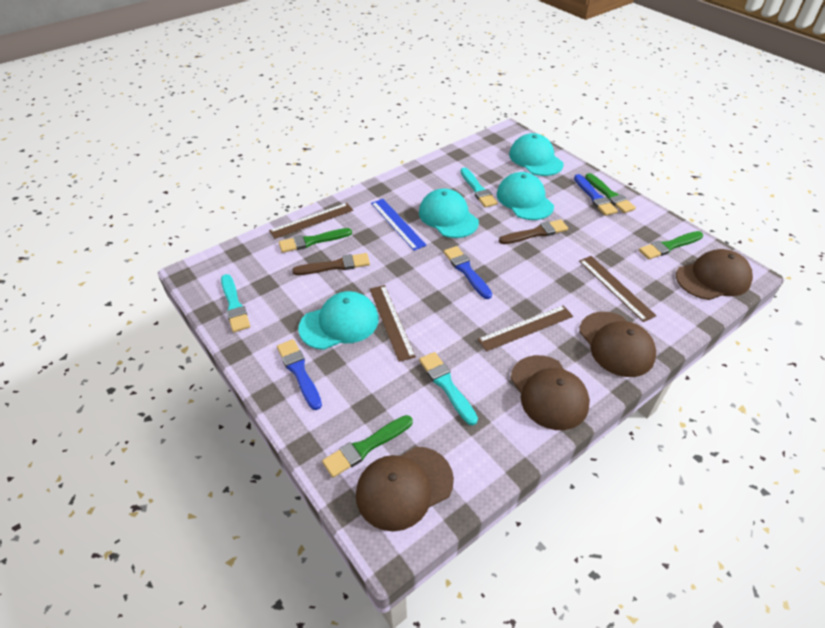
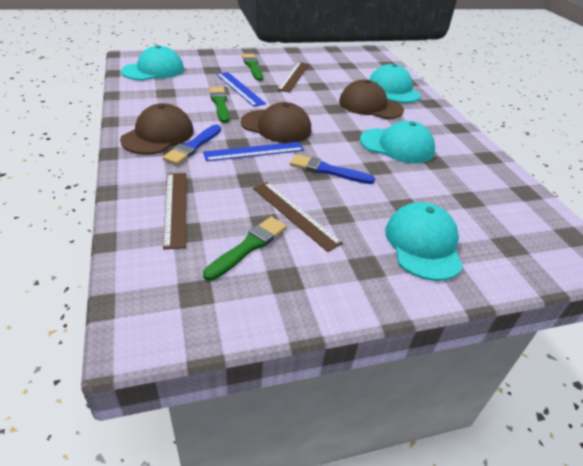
blue brush: 3 -> 2
blue ruler: 1 -> 2
brown brush: 2 -> 0
brown cap: 4 -> 3
brown ruler: 4 -> 3
green brush: 4 -> 3
turquoise brush: 3 -> 0

